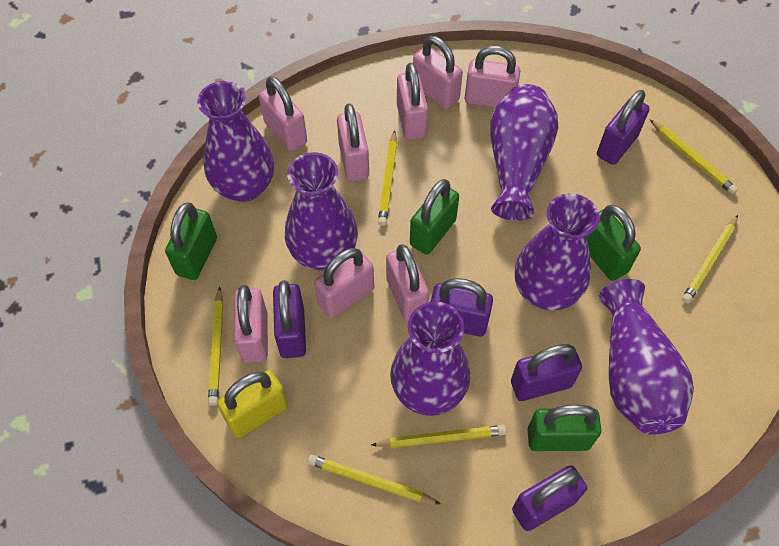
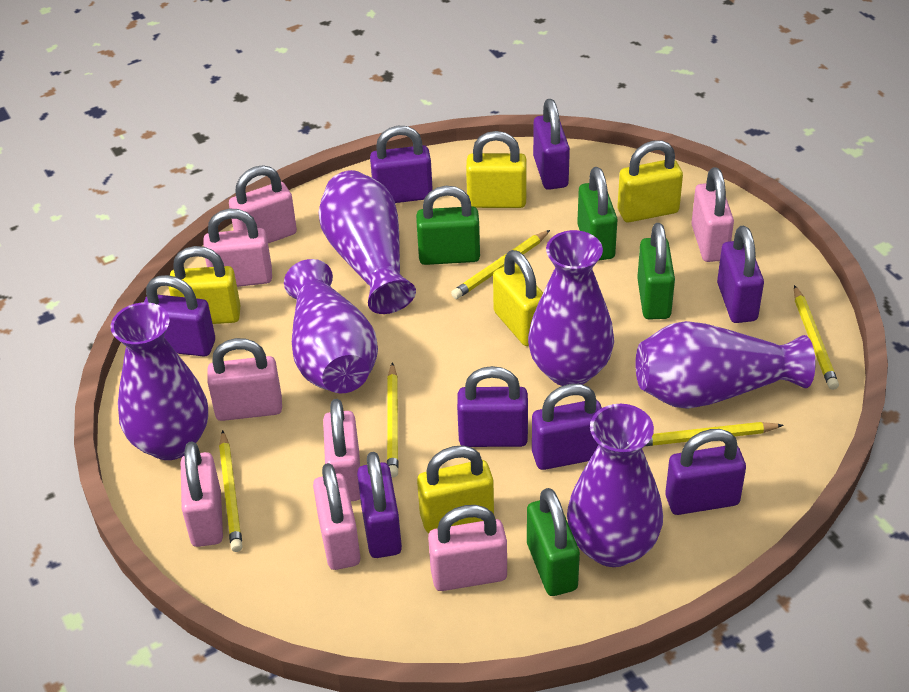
purple padlock: 5 -> 8
yellow padlock: 1 -> 5
yellow pencil: 6 -> 5

